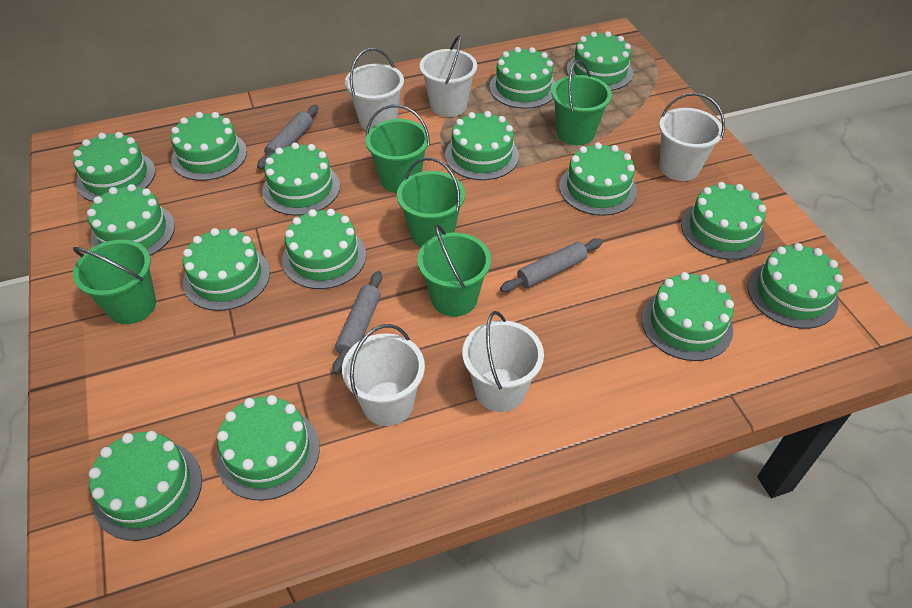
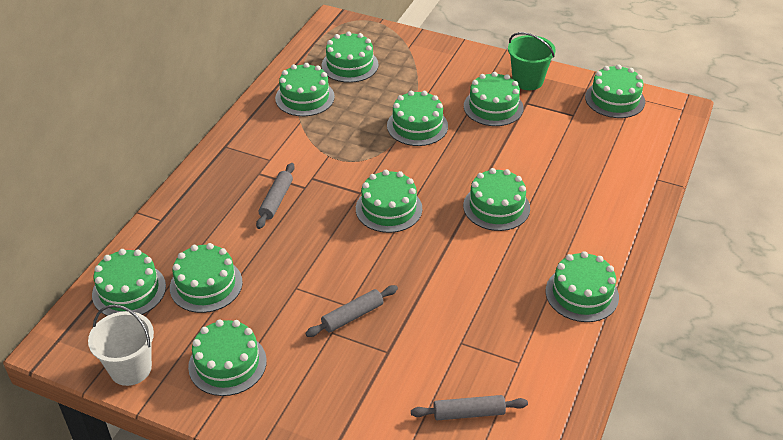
green bucket: 5 -> 1
green cake: 15 -> 11
white bucket: 5 -> 1

